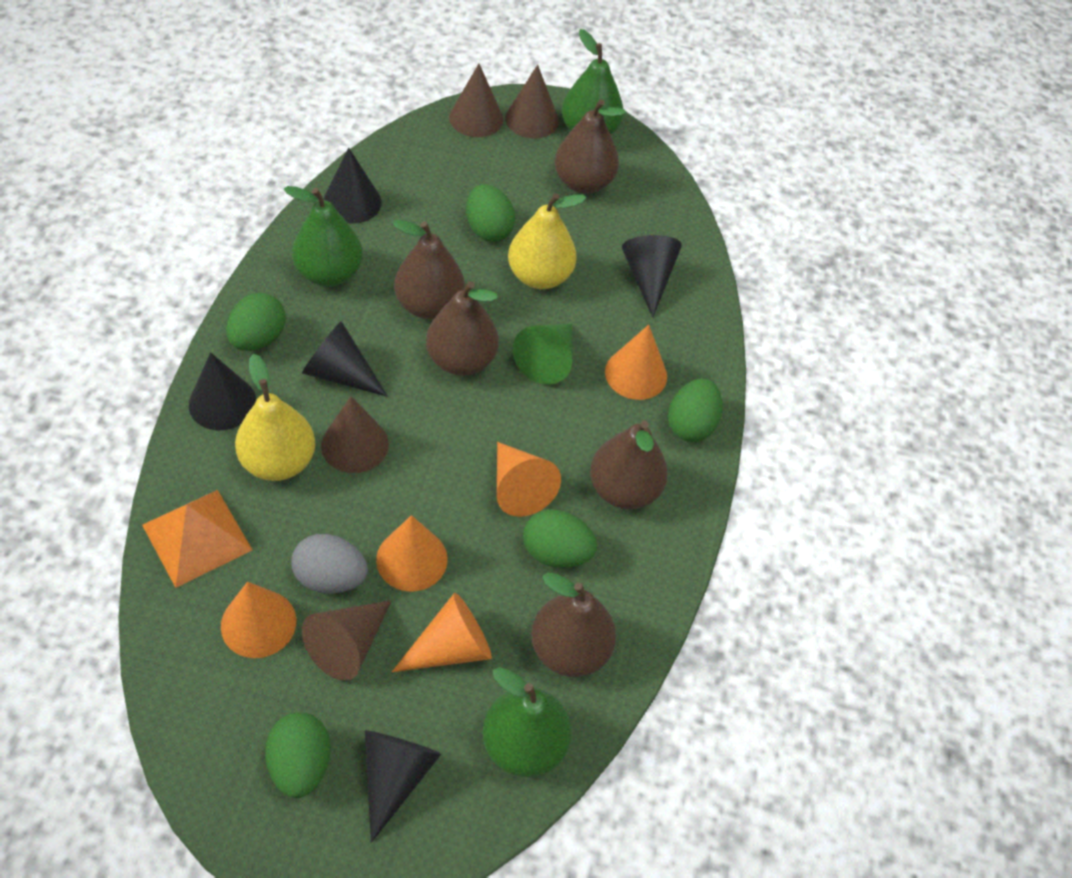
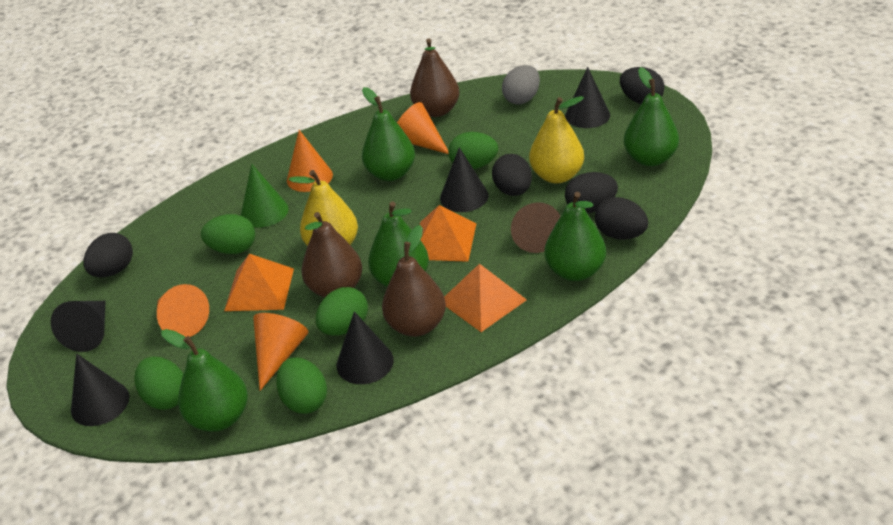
black egg: 0 -> 5
brown cone: 4 -> 1
brown pear: 5 -> 3
green pear: 3 -> 5
orange cone: 5 -> 4
orange pyramid: 1 -> 3

